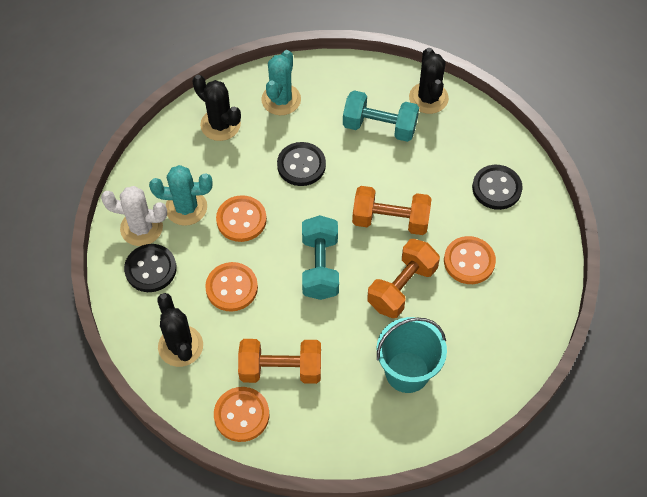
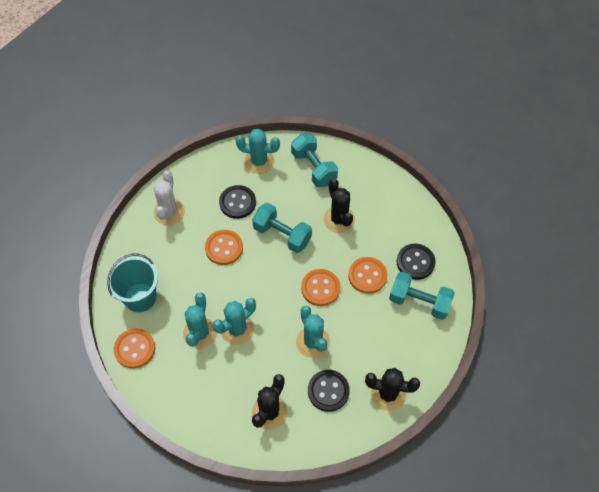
orange dumbbell: 3 -> 0
turquoise cactus: 2 -> 4
turquoise dumbbell: 2 -> 3

